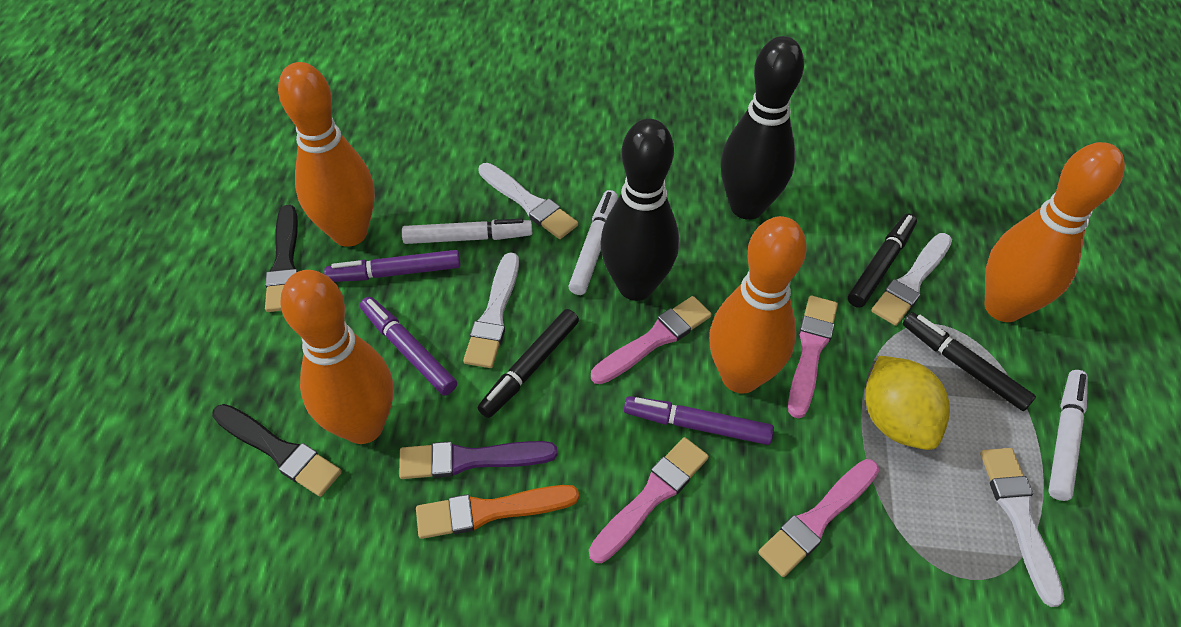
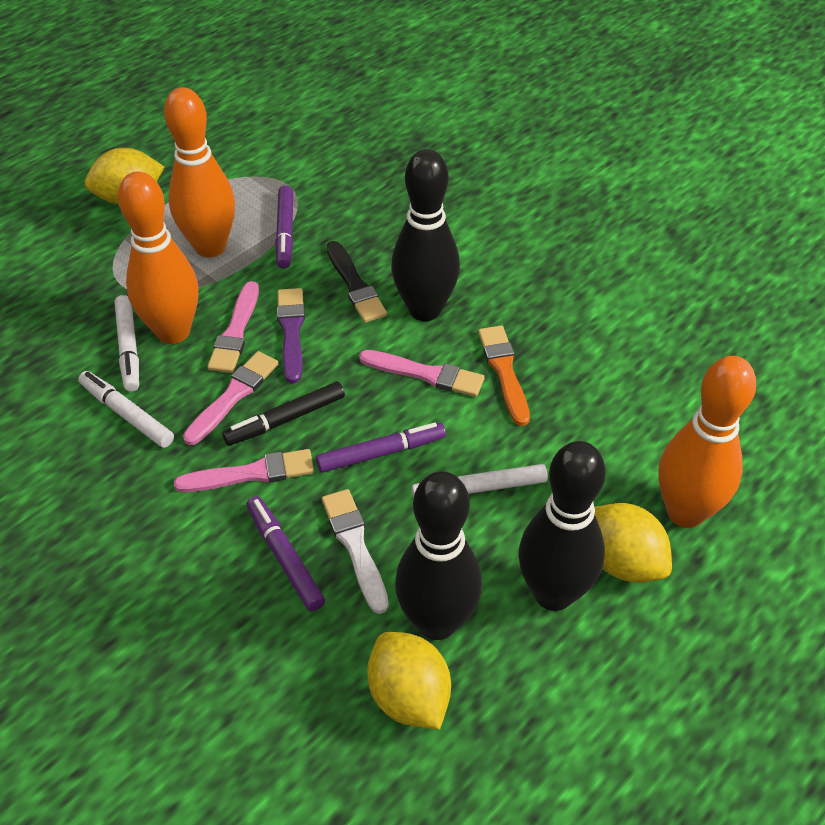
black bowling pin: 2 -> 3
black brush: 2 -> 1
black marker: 3 -> 1
orange bowling pin: 4 -> 3
white brush: 4 -> 1
yellow lemon: 1 -> 3

